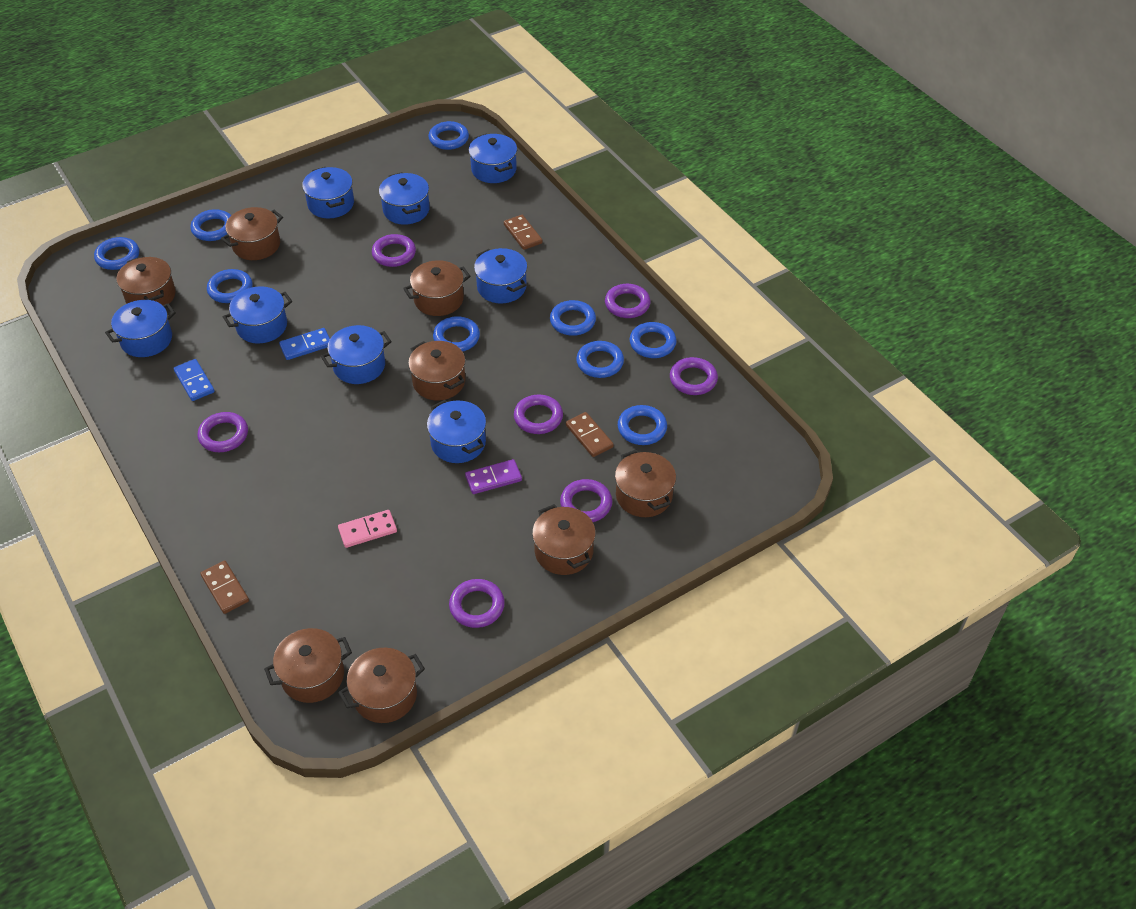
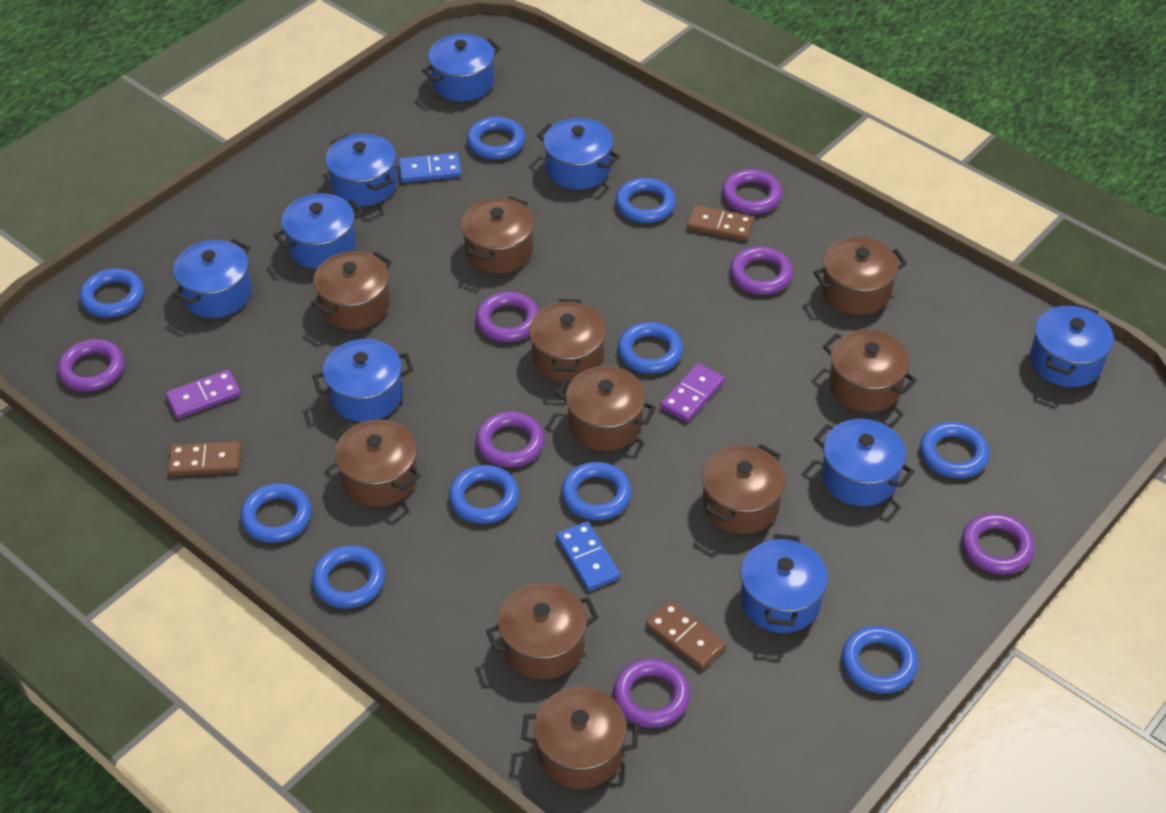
blue pot: 8 -> 9
blue ring: 9 -> 10
brown pot: 8 -> 10
pink domino: 1 -> 0
purple domino: 1 -> 2

